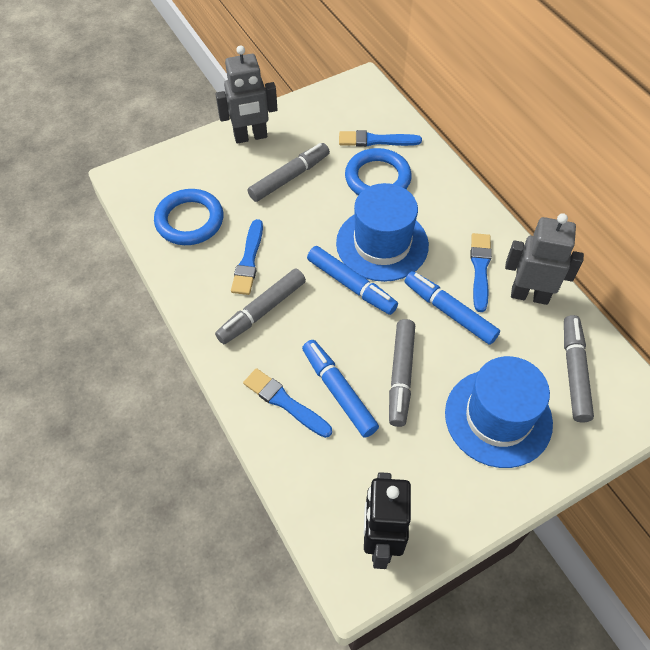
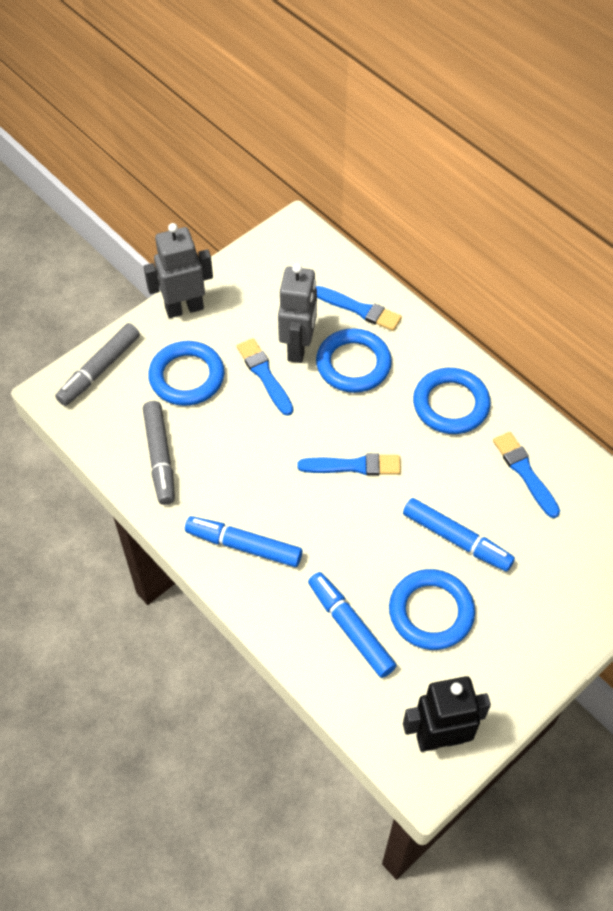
blue hat: 2 -> 0
blue ring: 2 -> 4
grey marker: 4 -> 2

